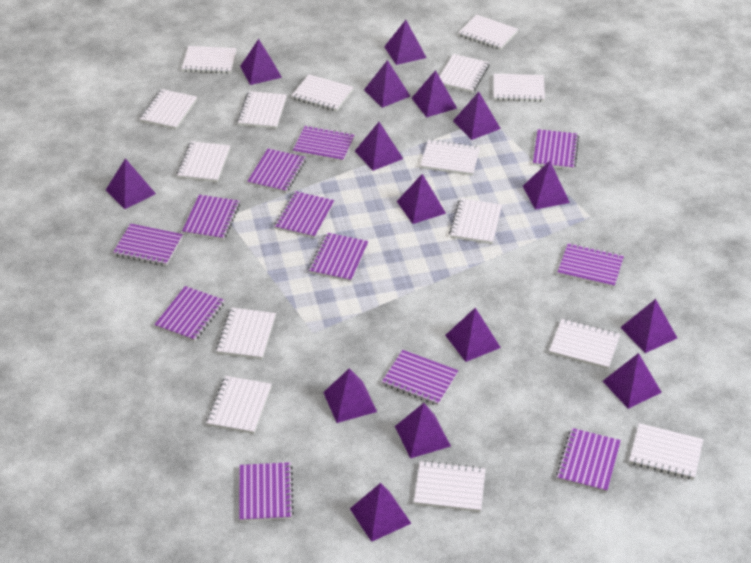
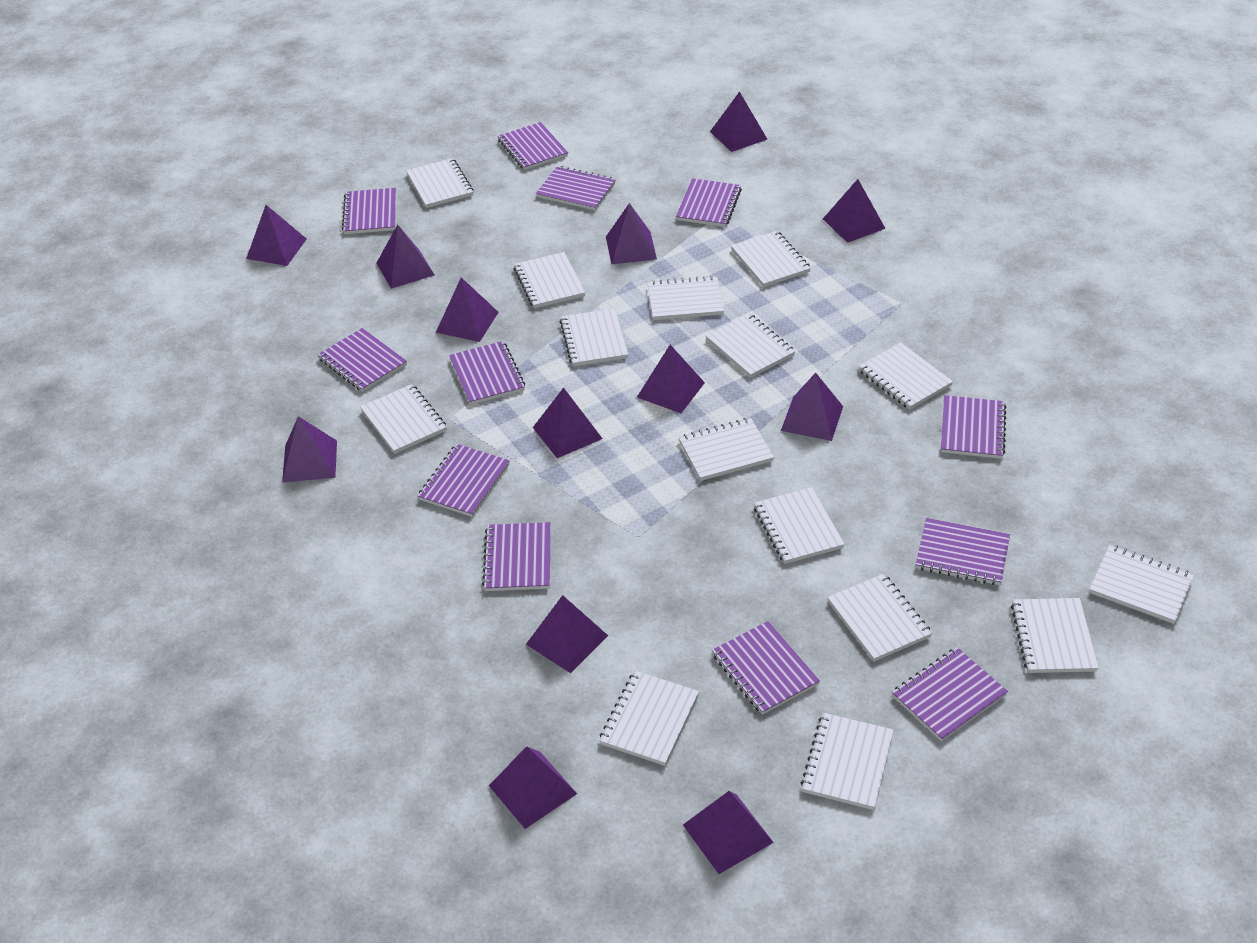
purple pyramid: 15 -> 13

